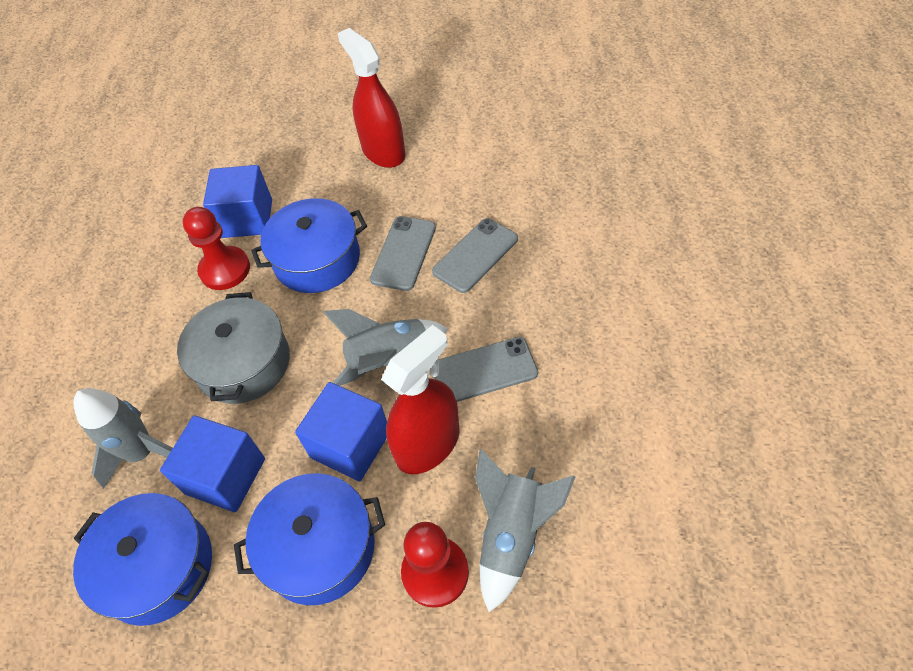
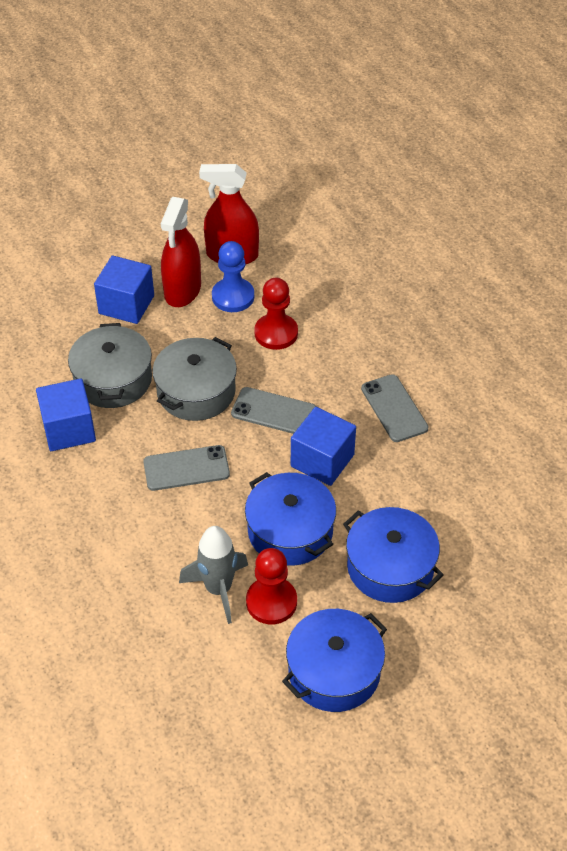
blue pawn: 0 -> 1
grey pot: 1 -> 2
grey rocket: 3 -> 1

